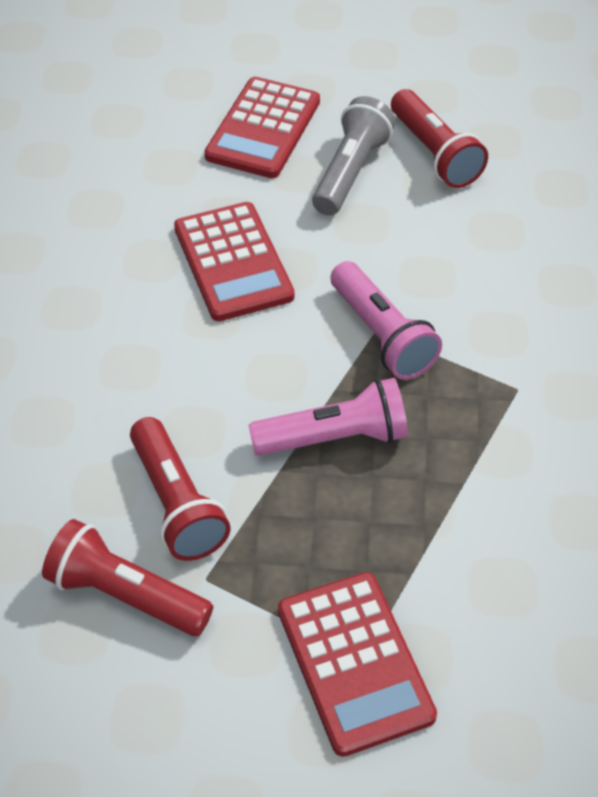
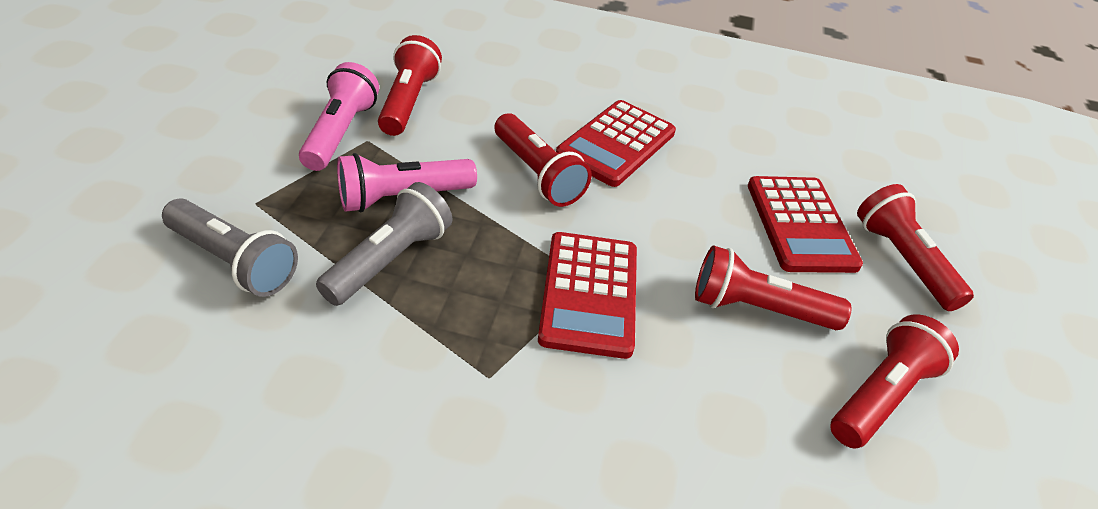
grey flashlight: 1 -> 2
red flashlight: 3 -> 5

